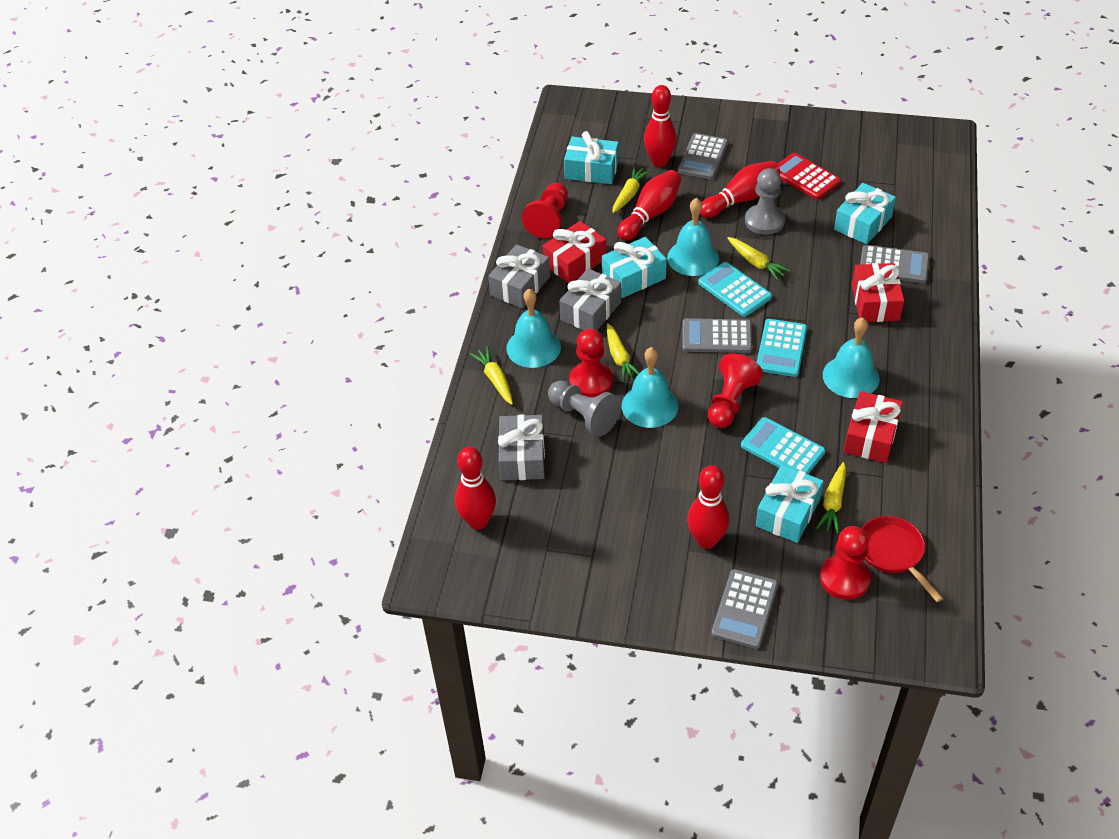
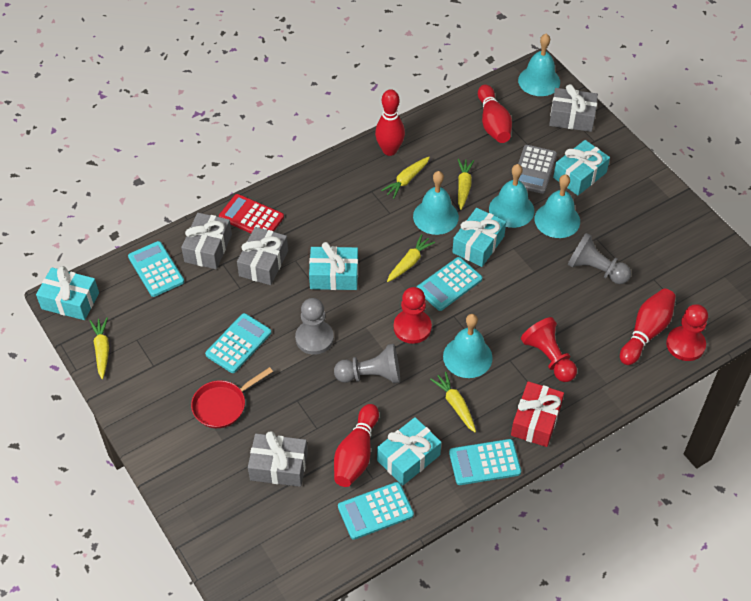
grey calculator: 4 -> 1
grey gift: 3 -> 4
grey pawn: 2 -> 3
red bowling pin: 5 -> 4
red gift: 3 -> 1
red pawn: 4 -> 3
turquoise bell: 4 -> 5
turquoise calculator: 3 -> 5
turquoise gift: 4 -> 5

